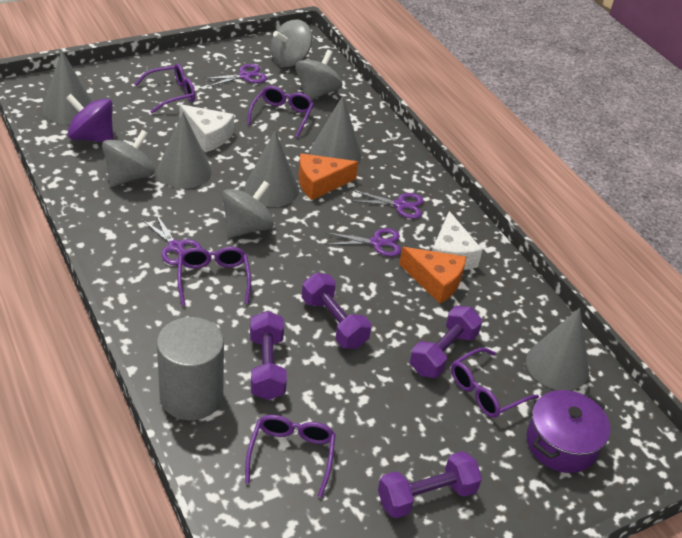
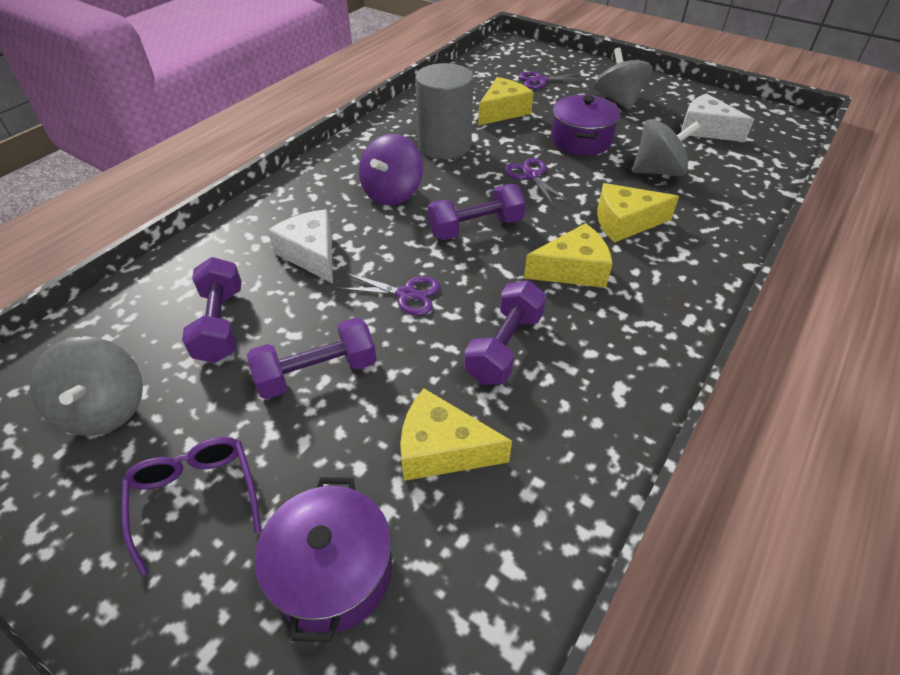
grey cone: 5 -> 0
grey spinning top: 4 -> 3
orange cheese: 2 -> 0
purple glasses: 5 -> 1
purple pot: 1 -> 2
purple scissors: 4 -> 3
yellow cheese: 0 -> 4

